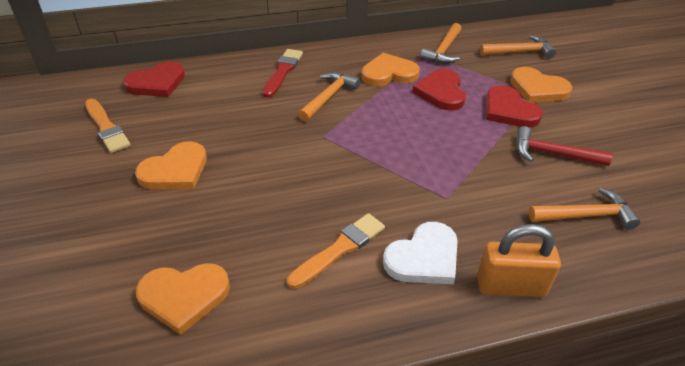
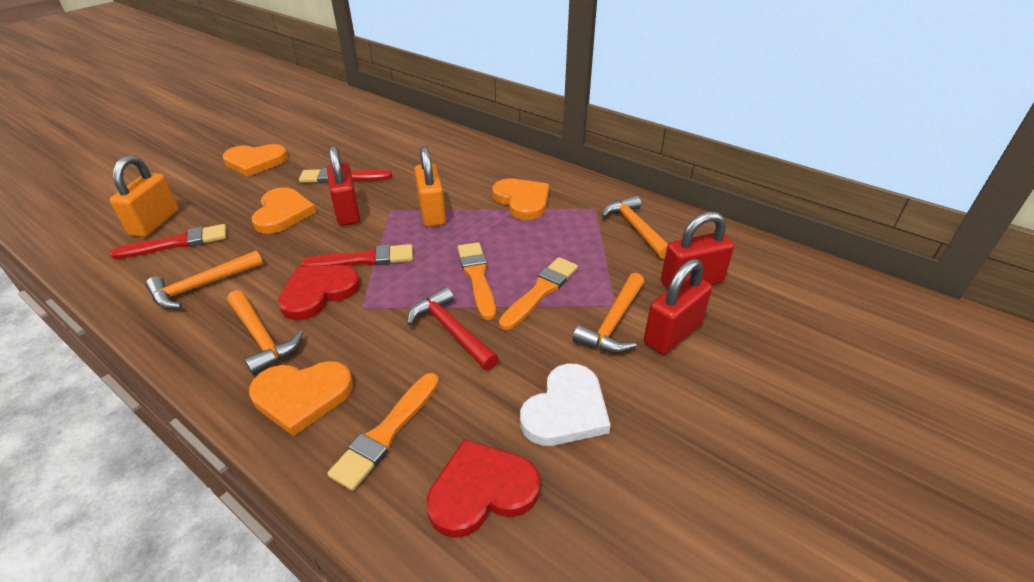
orange brush: 2 -> 3
orange padlock: 1 -> 2
red brush: 1 -> 3
red heart: 3 -> 2
red padlock: 0 -> 3

